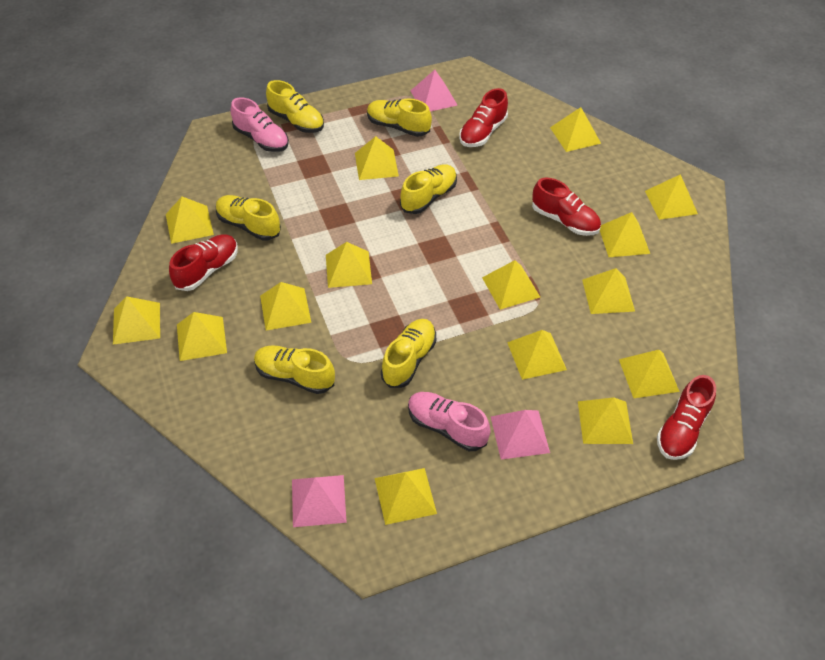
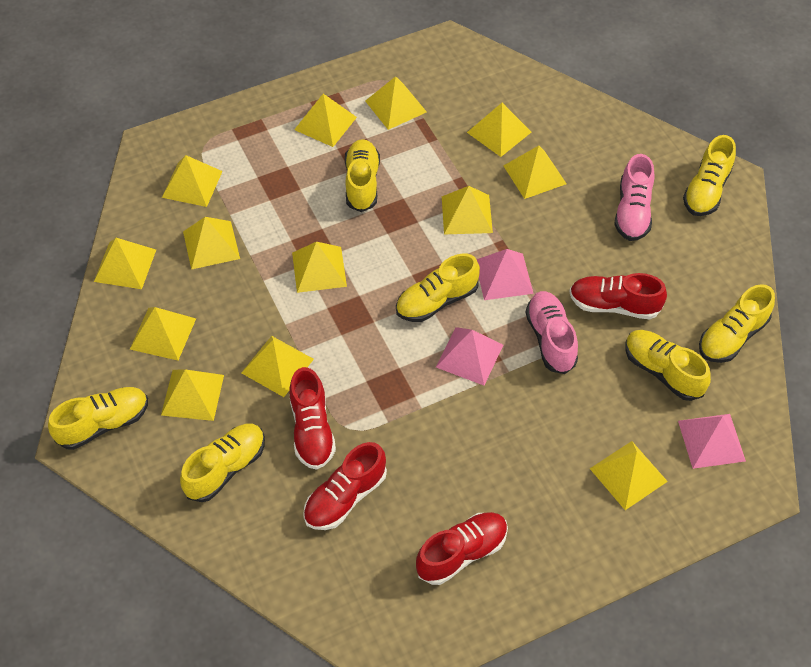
yellow pyramid: 15 -> 13
yellow shoe: 6 -> 7

